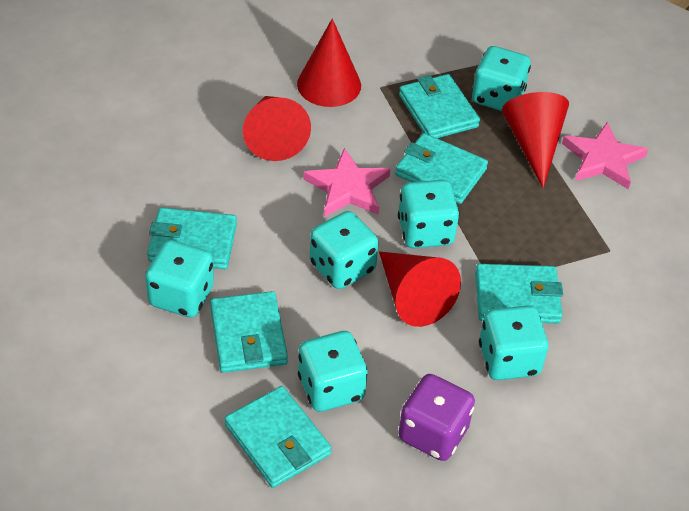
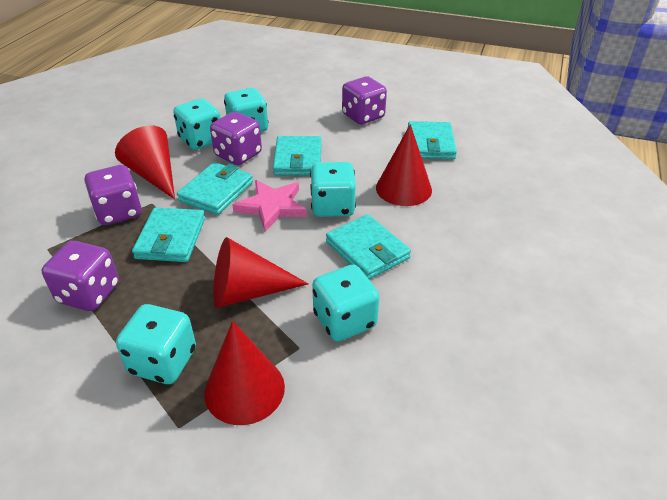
pink star: 2 -> 1
purple dice: 1 -> 4
turquoise dice: 6 -> 5
turquoise wallet: 6 -> 5

